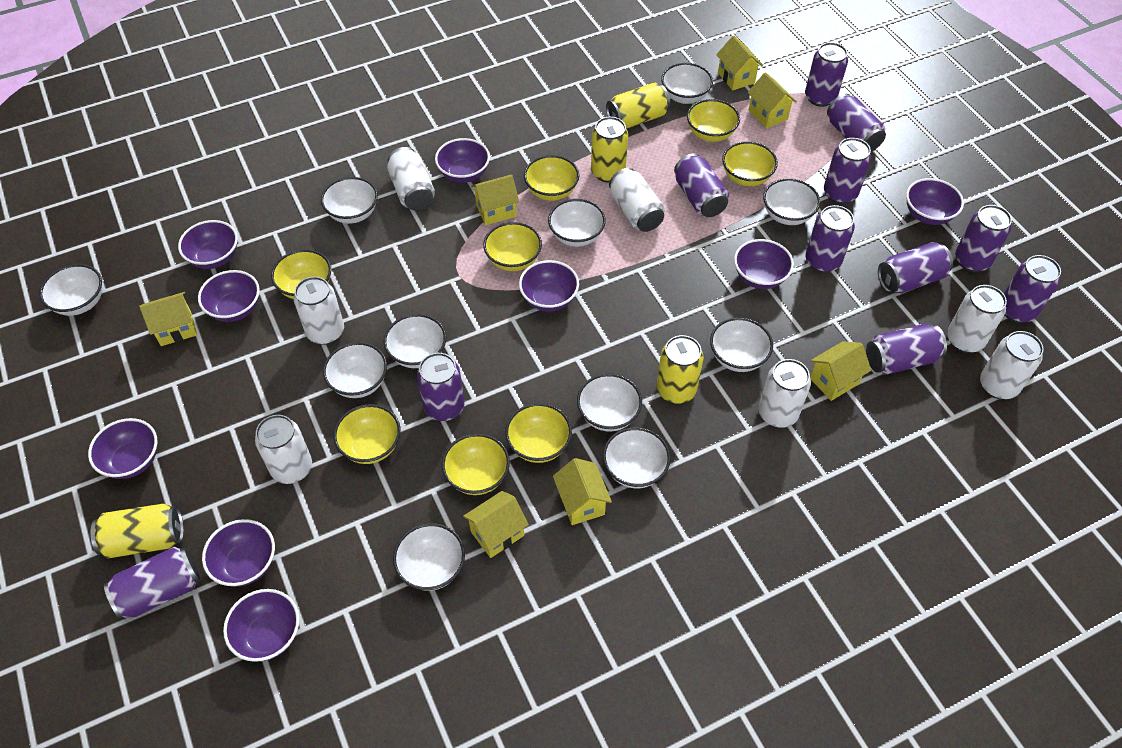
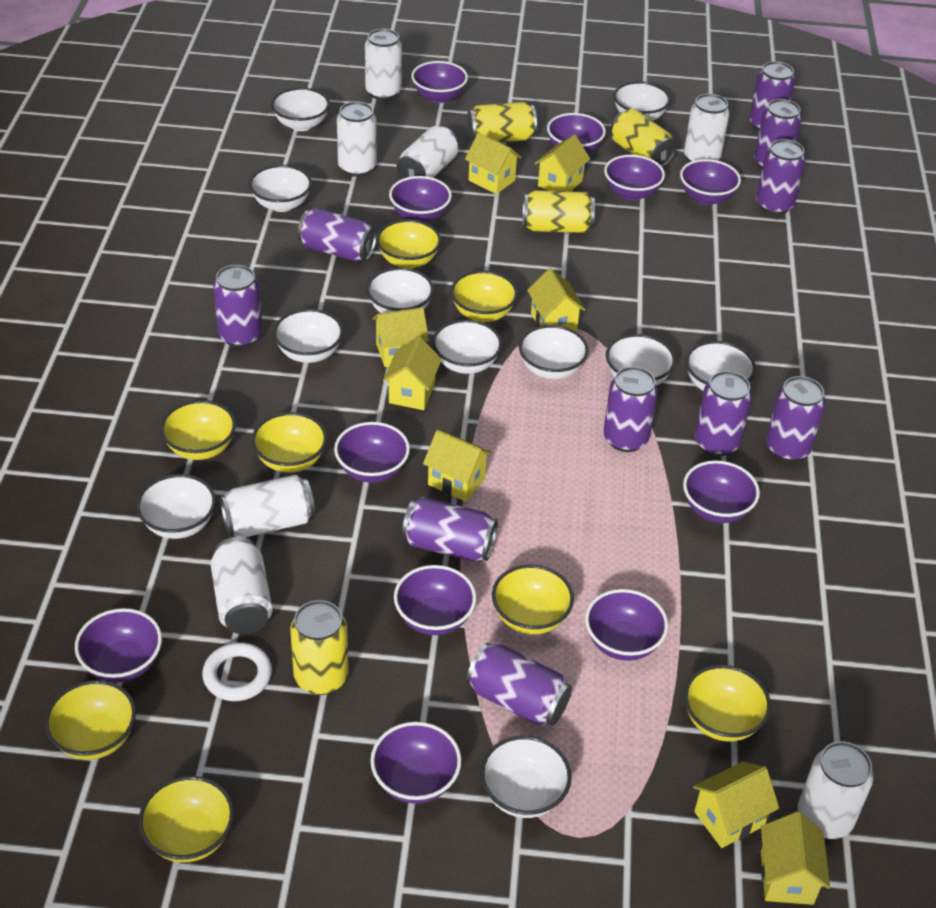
purple bowl: 9 -> 11
purple can: 11 -> 10
white ring: 0 -> 1
yellow house: 7 -> 8

